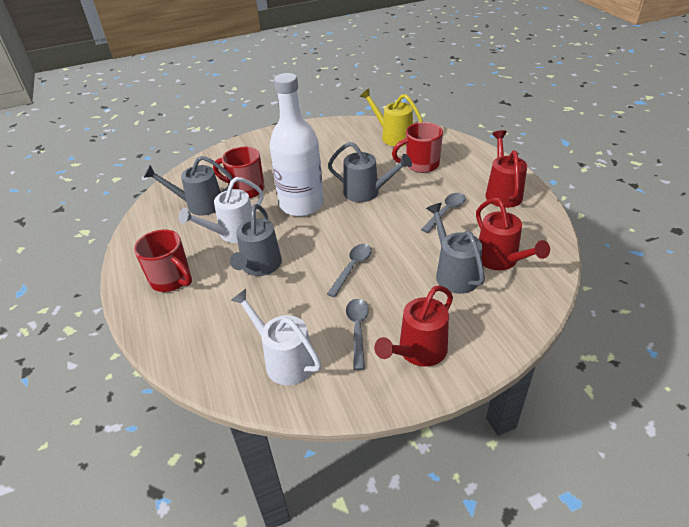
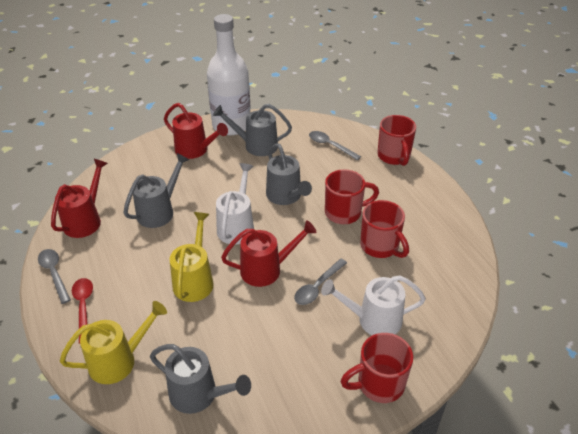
red mug: 3 -> 4
red spoon: 0 -> 1
yellow watering can: 1 -> 2

